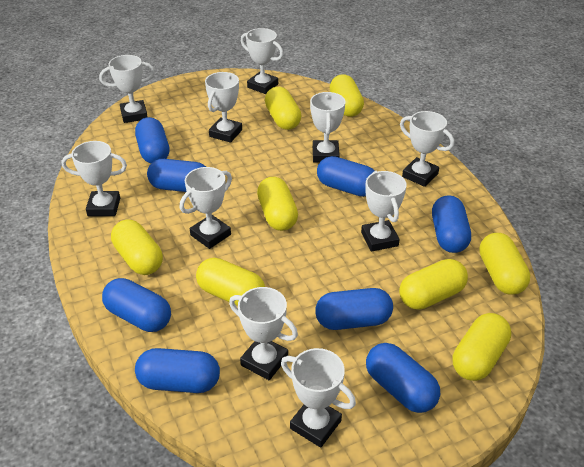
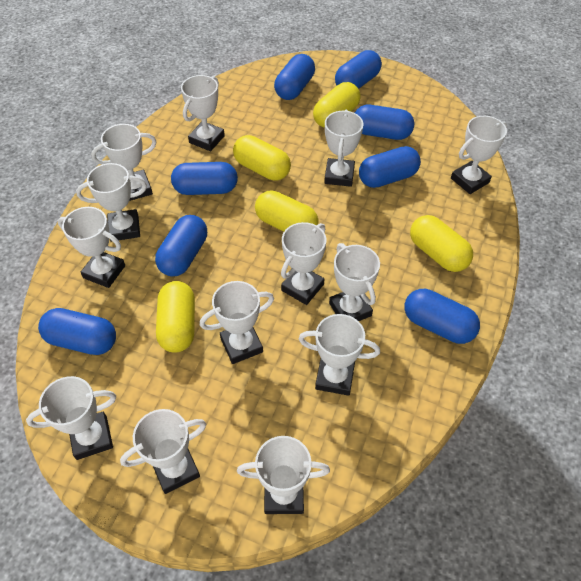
white trophy: 10 -> 13
yellow capsule: 8 -> 5

